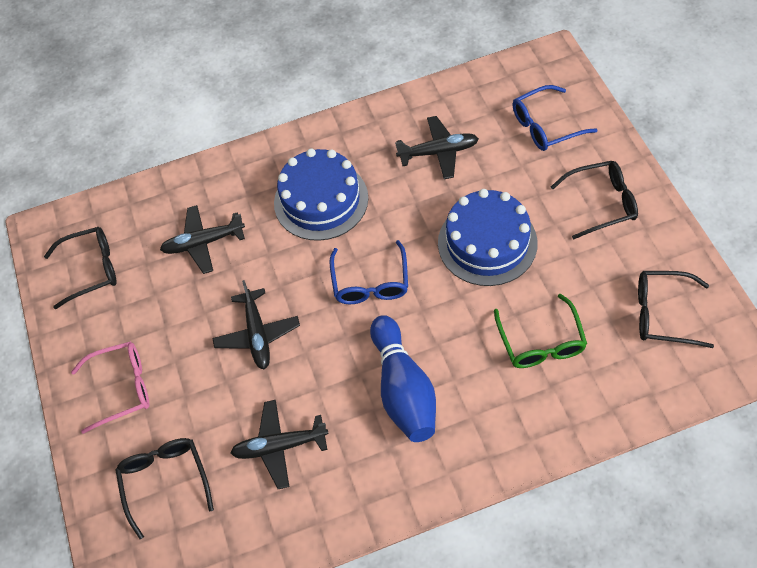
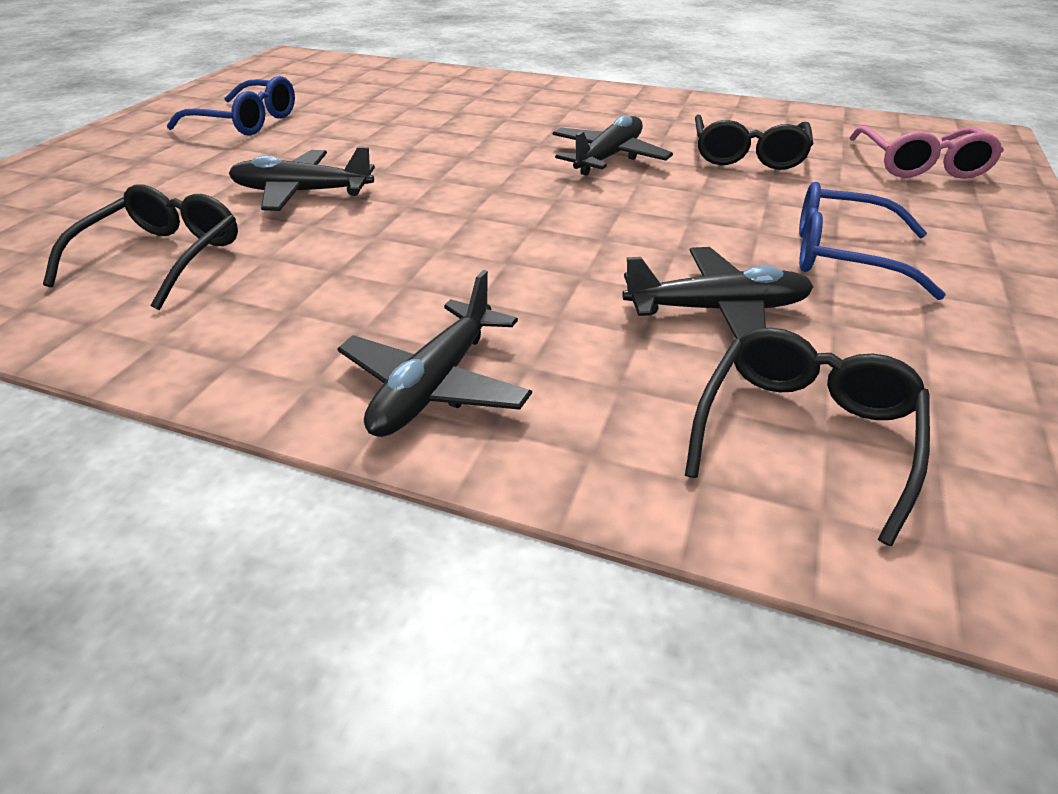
black glasses: 4 -> 3
blue bowling pin: 1 -> 0
blue cake: 2 -> 0
green glasses: 1 -> 0

